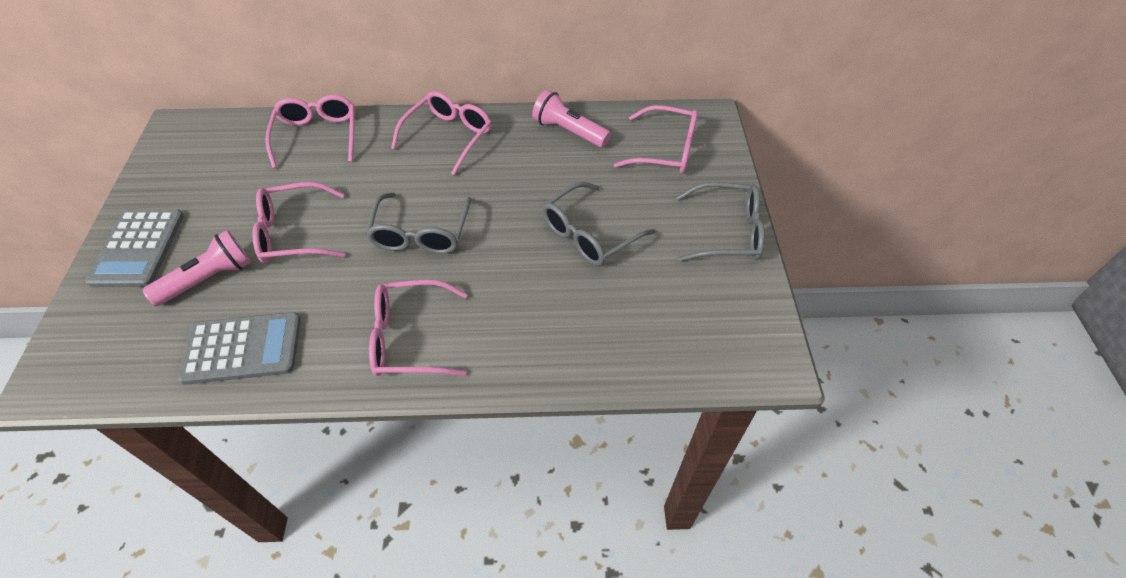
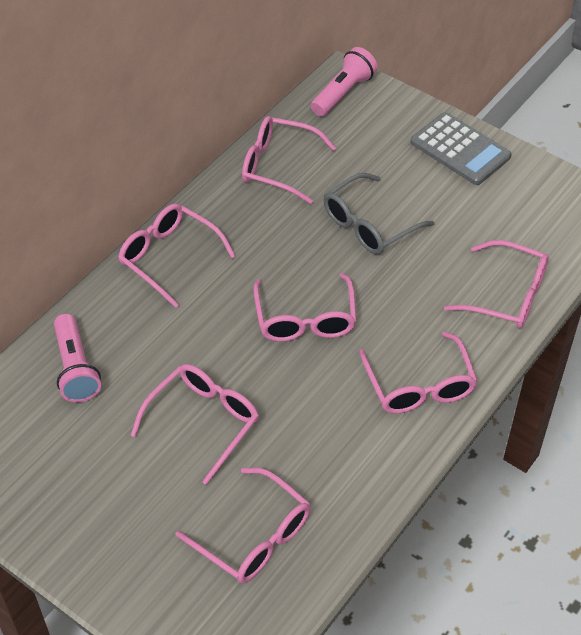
grey calculator: 2 -> 1
grey glasses: 3 -> 1
pink glasses: 5 -> 7

